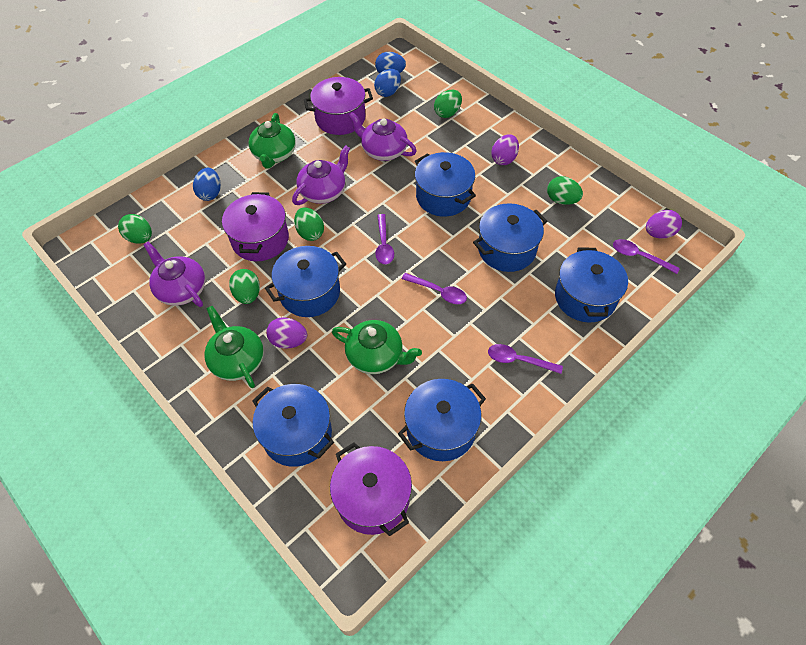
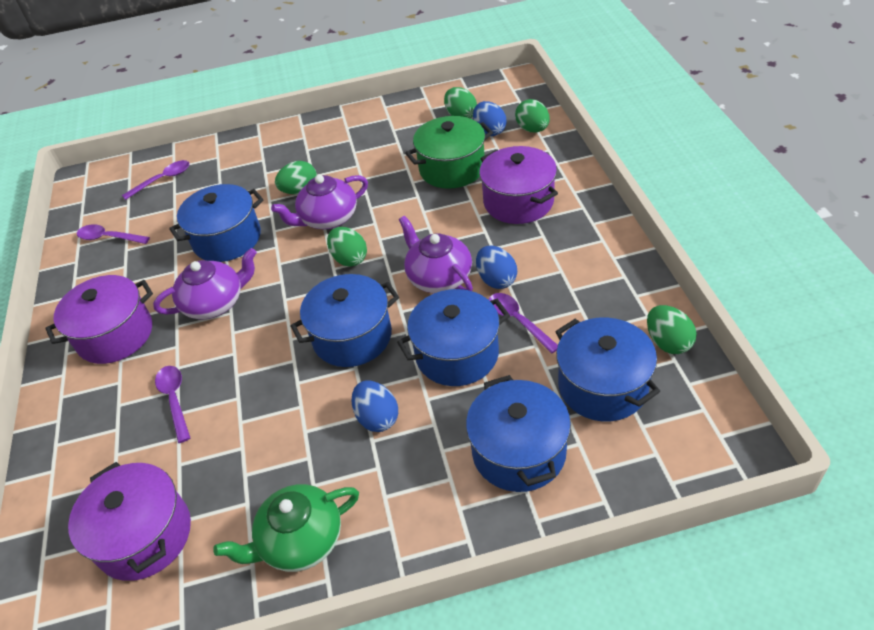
blue pot: 6 -> 5
green pot: 0 -> 1
green teapot: 3 -> 1
purple egg: 3 -> 0

